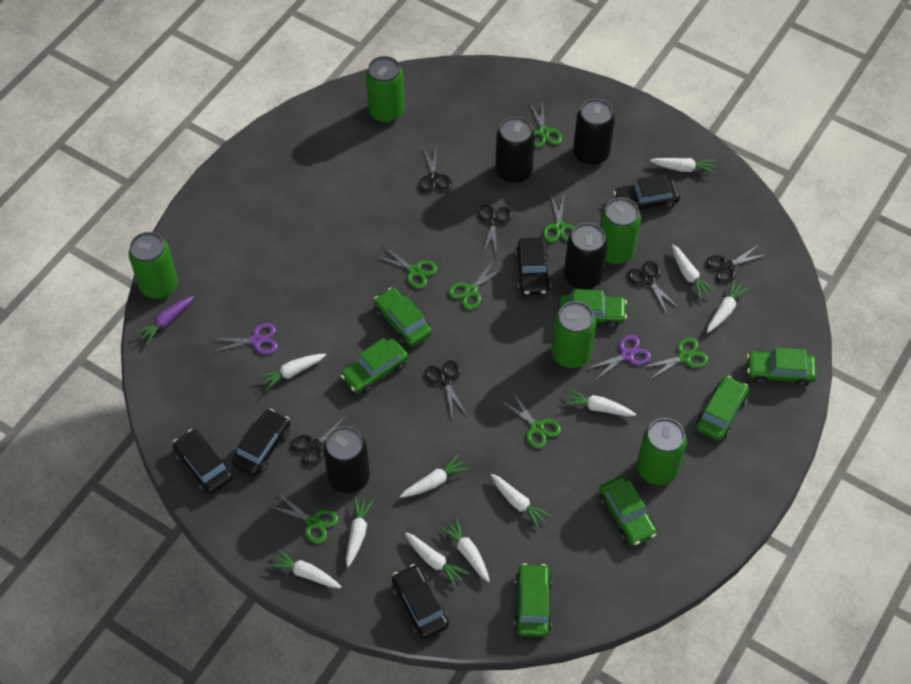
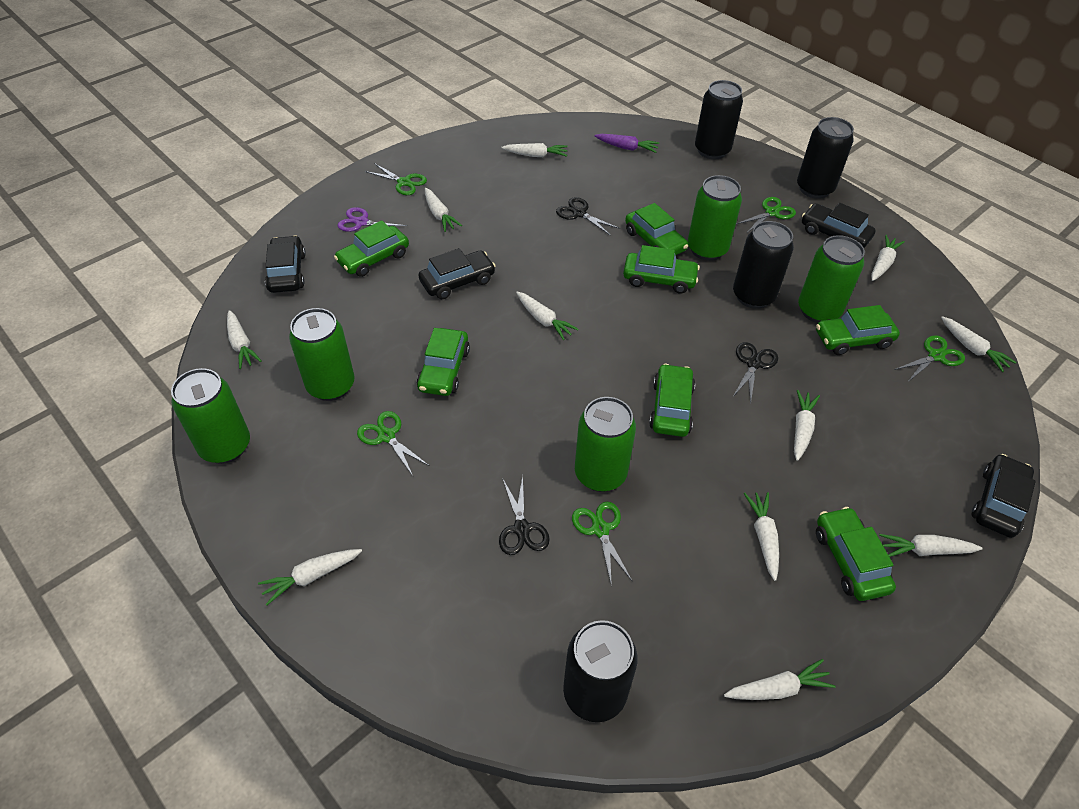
black car: 5 -> 4
black scissors: 6 -> 3
green scissors: 7 -> 5
purple scissors: 2 -> 1

